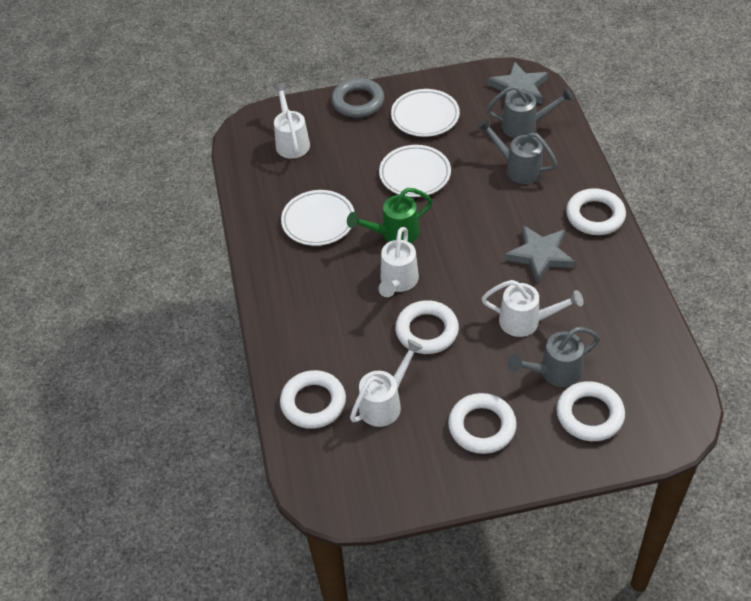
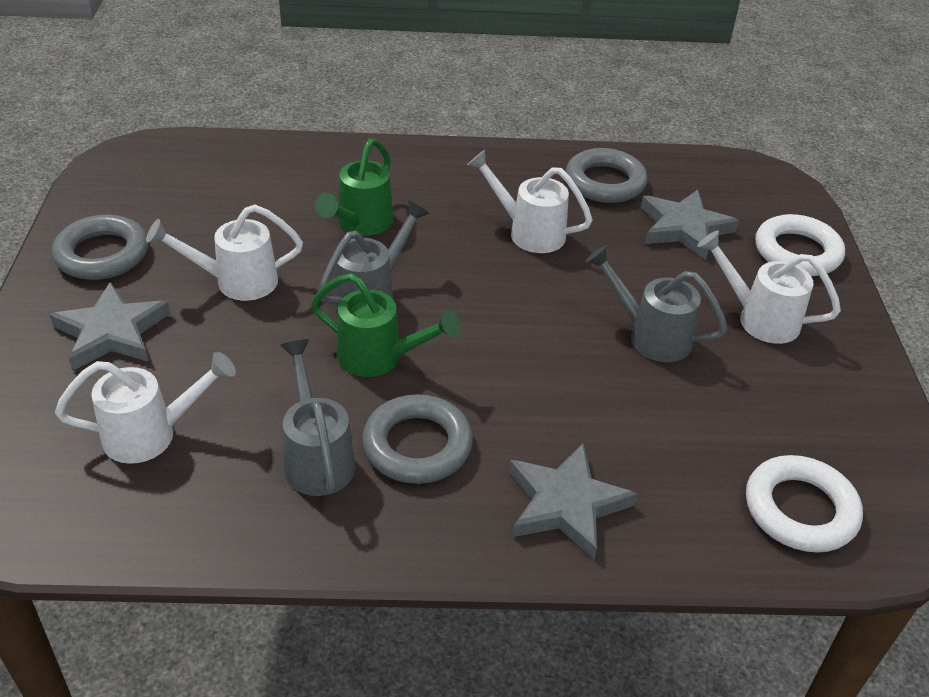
green watering can: 1 -> 2
grey ring: 1 -> 3
grey star: 2 -> 3
white plate: 3 -> 0
white ring: 5 -> 2

